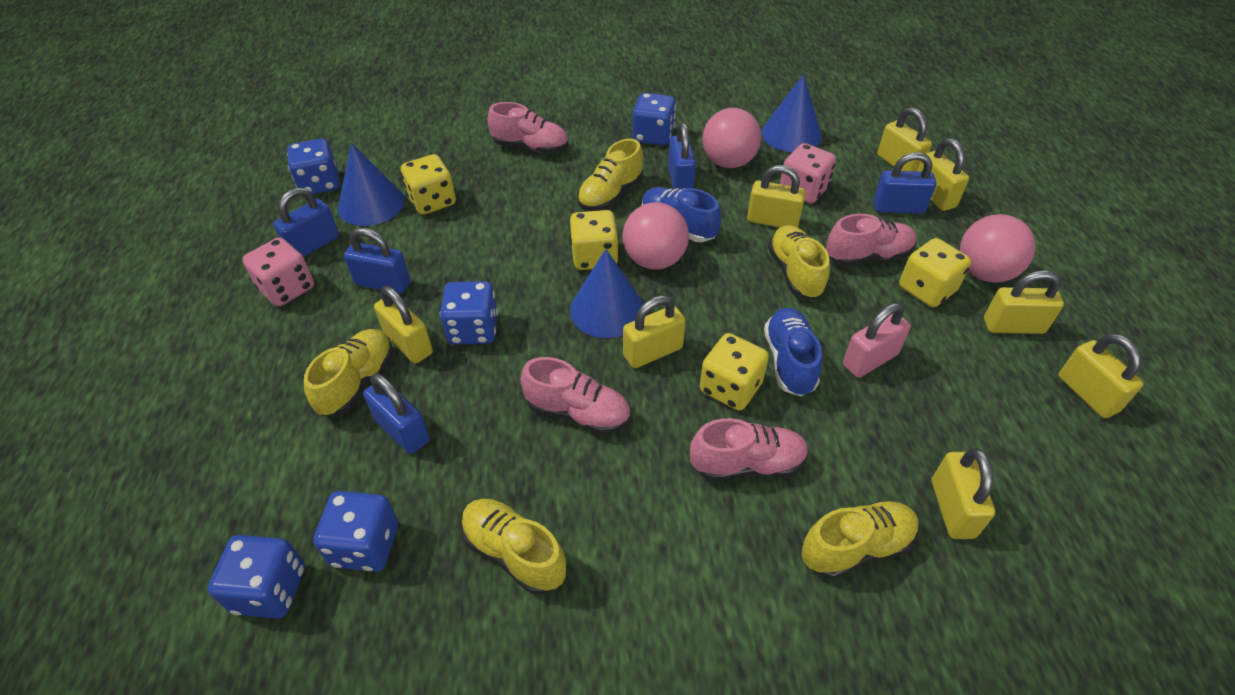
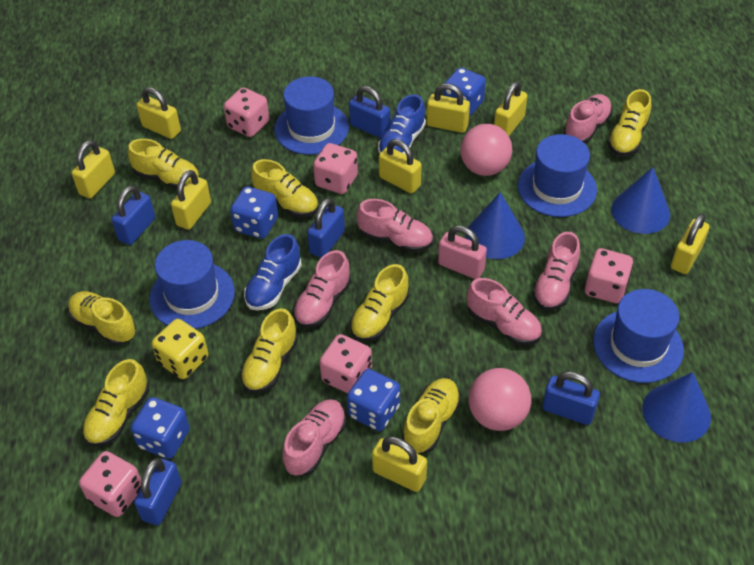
blue dice: 5 -> 4
blue hat: 0 -> 4
pink ball: 3 -> 2
pink dice: 2 -> 5
pink shoe: 4 -> 6
yellow dice: 4 -> 1
yellow shoe: 5 -> 8

